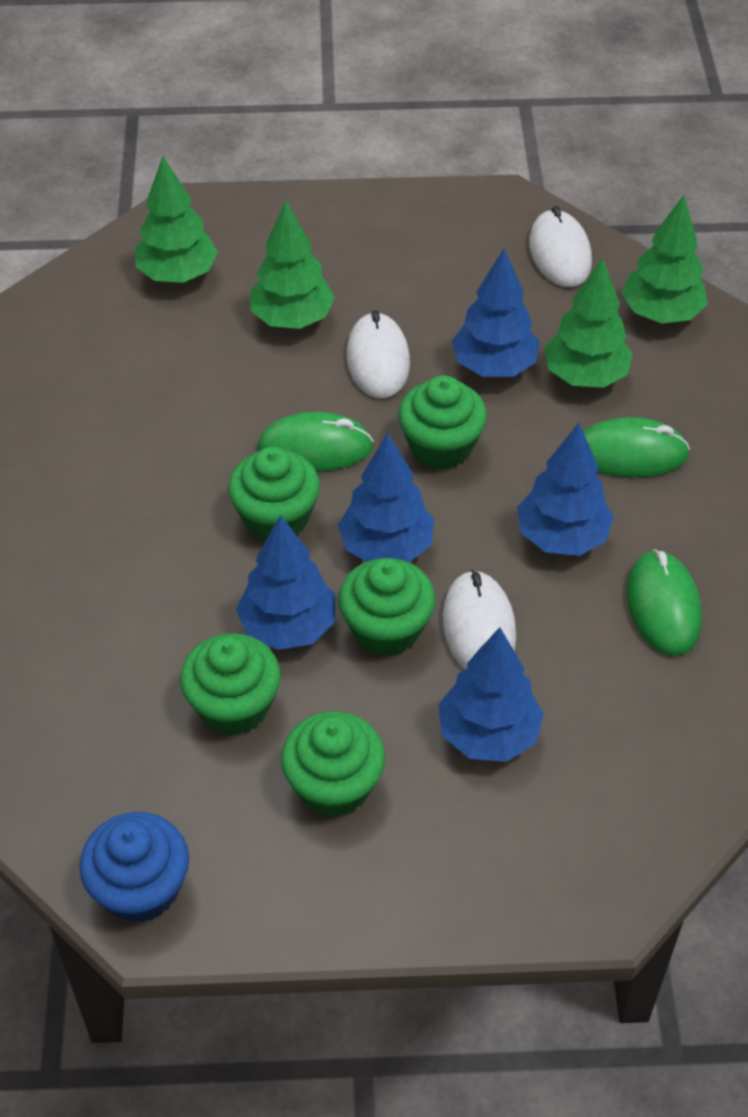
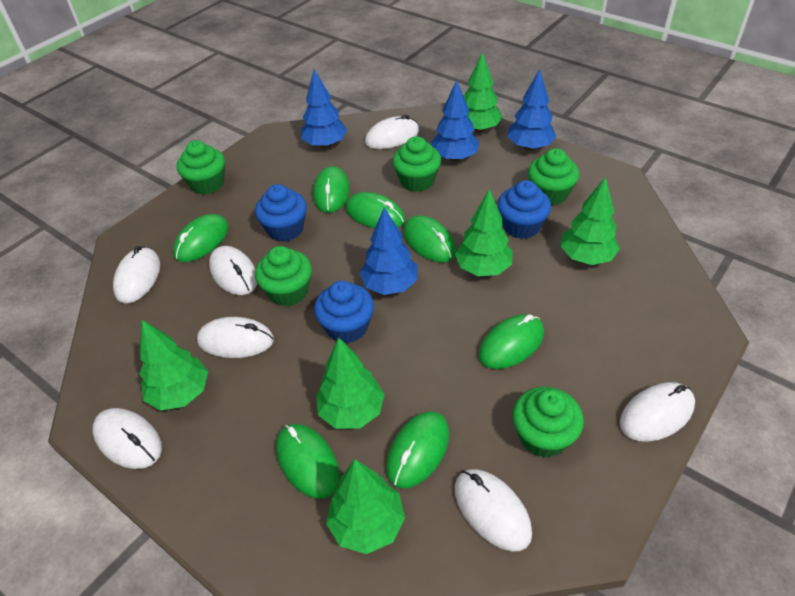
blue cupcake: 1 -> 3
blue tree: 5 -> 4
green mouse: 3 -> 7
green tree: 4 -> 6
white mouse: 3 -> 7

